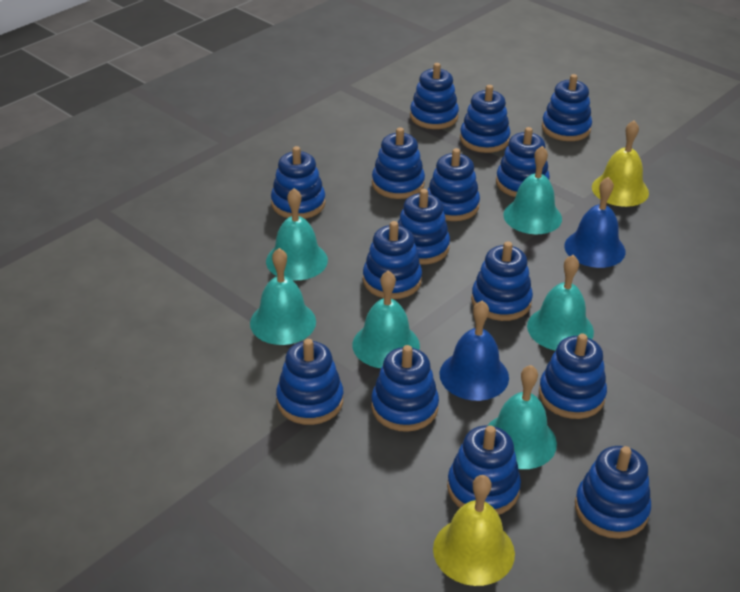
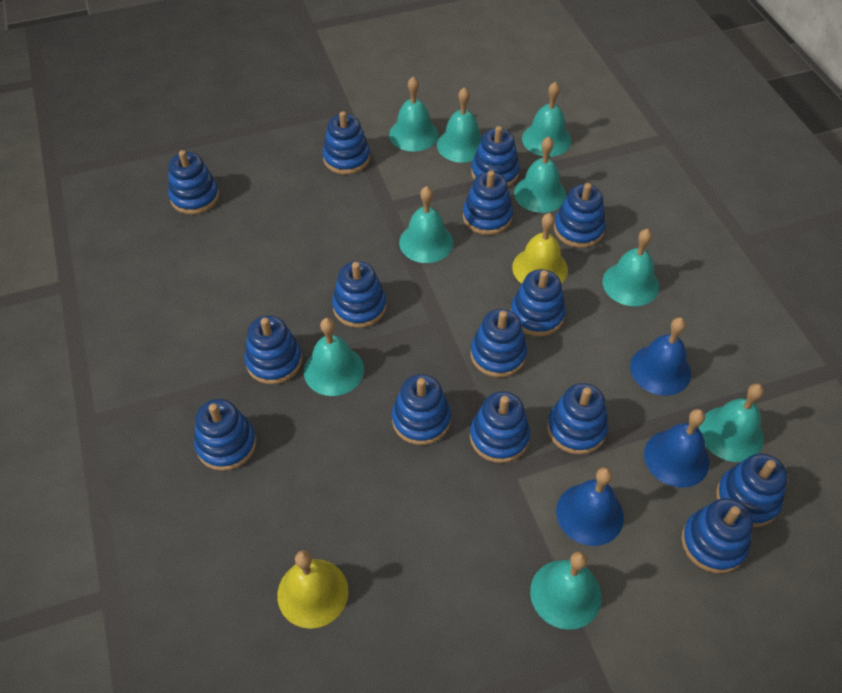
blue bell: 2 -> 3
turquoise bell: 6 -> 9

